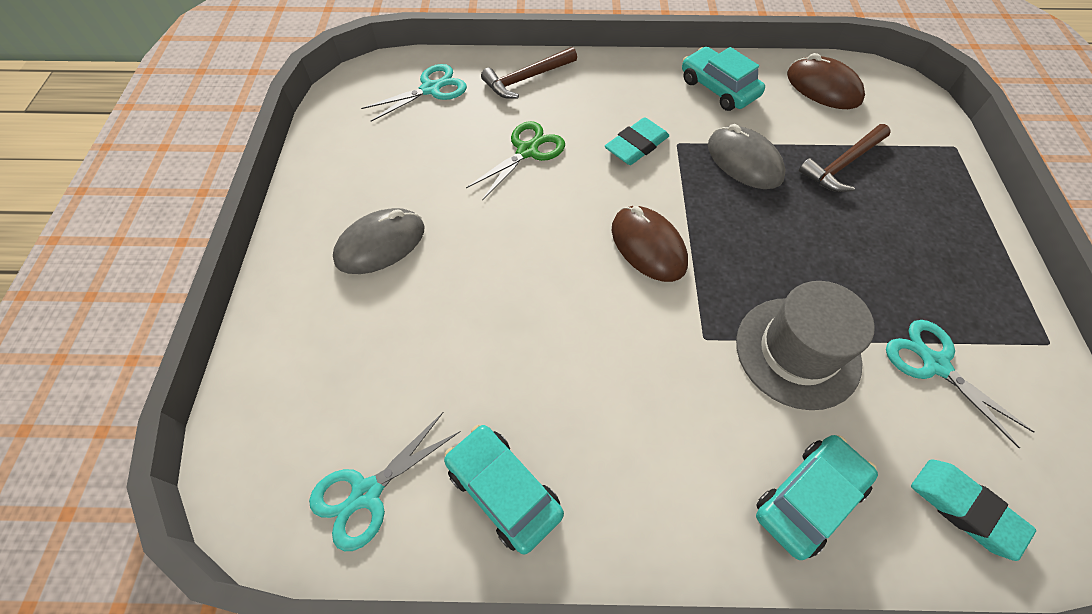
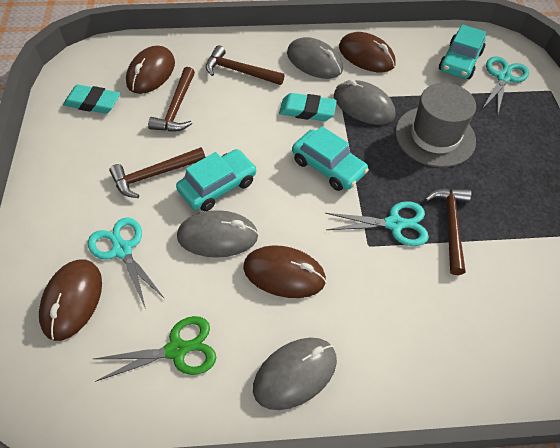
brown hammer: 2 -> 4
brown mouse: 2 -> 4
grey mouse: 2 -> 4

